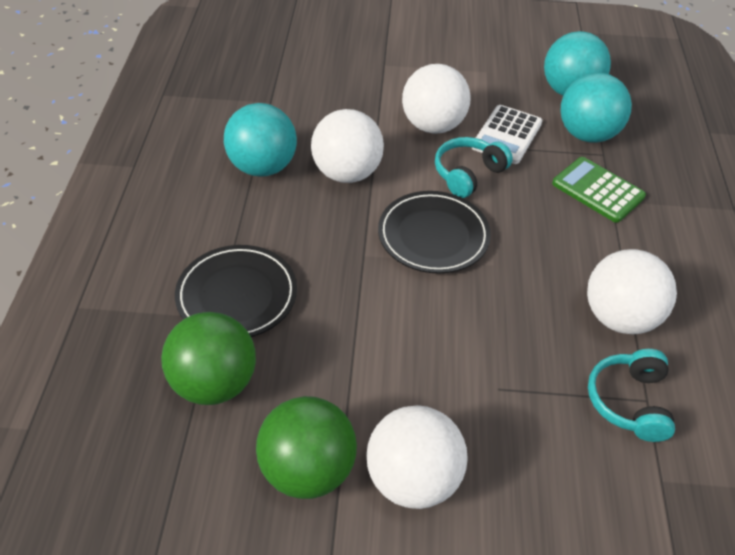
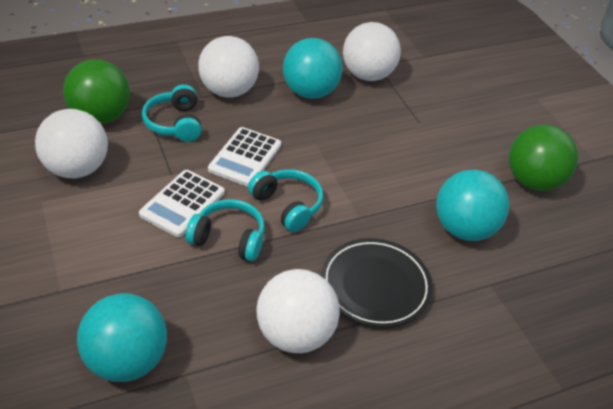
black plate: 2 -> 1
green calculator: 1 -> 0
turquoise headphones: 2 -> 3
white calculator: 1 -> 2

